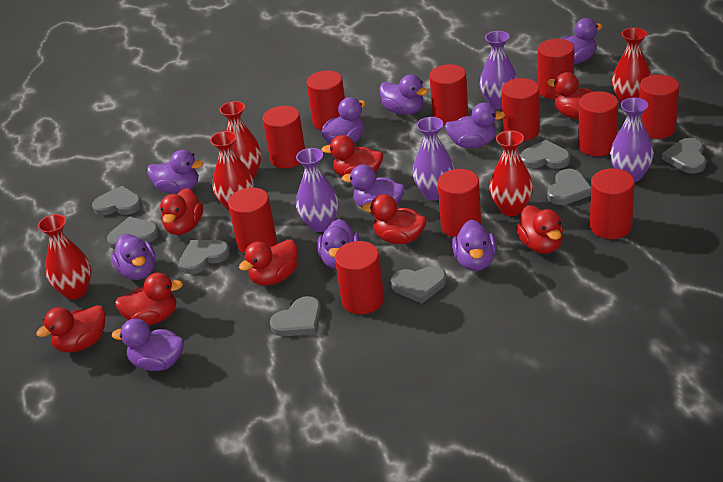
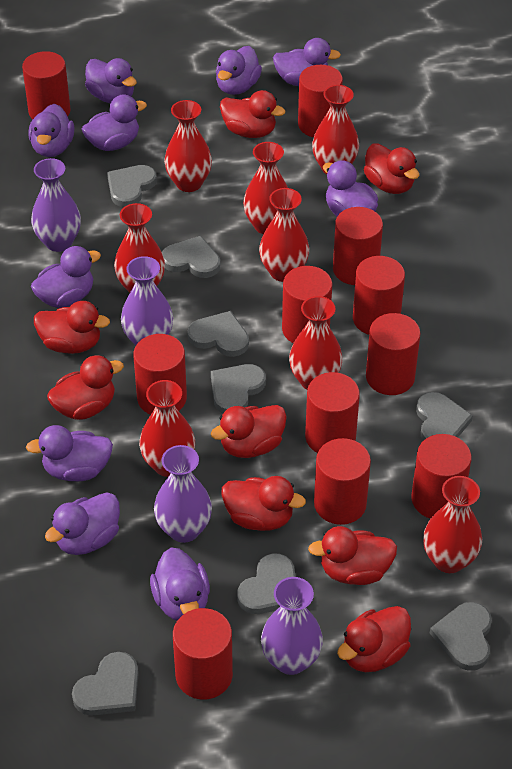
red vase: 5 -> 8

